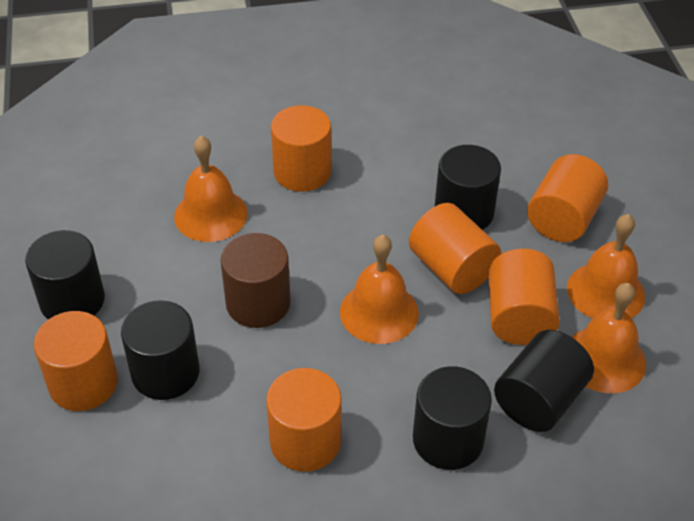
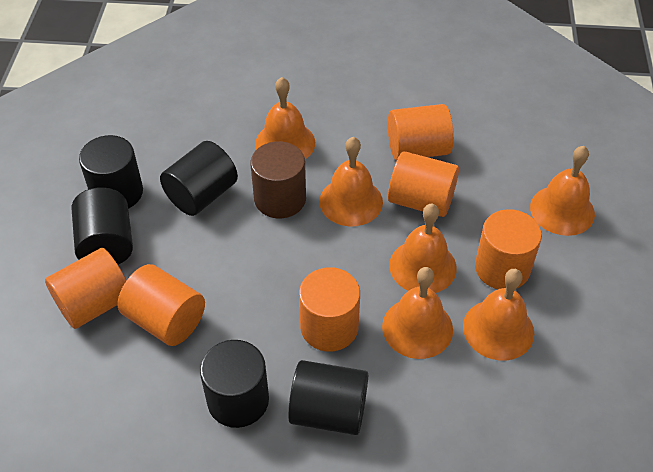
orange bell: 4 -> 6

